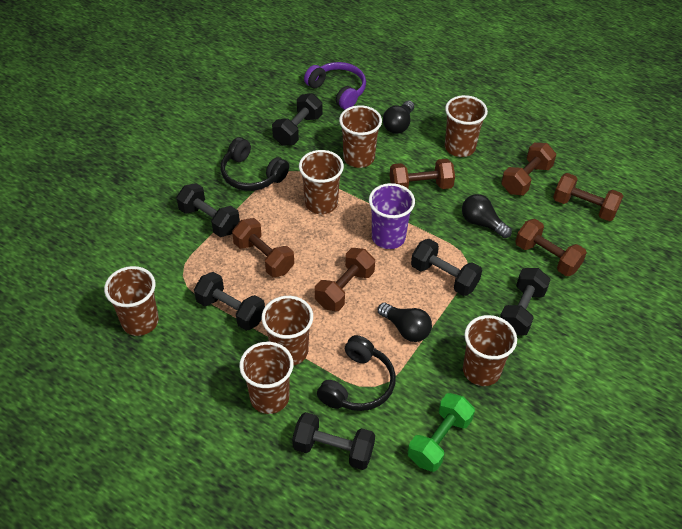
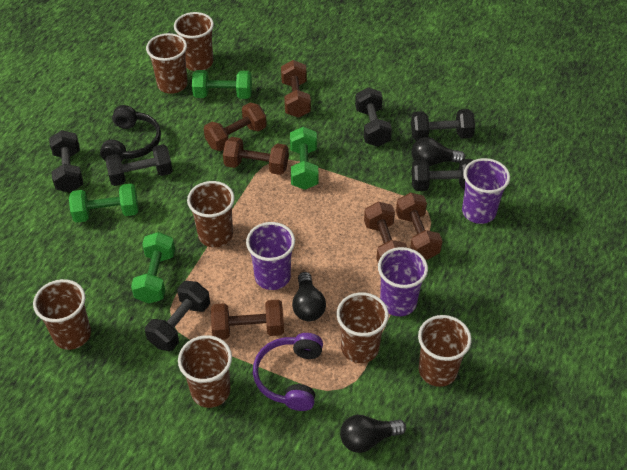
black headphones: 2 -> 1
green dumbbell: 1 -> 4
purple cup: 1 -> 3

